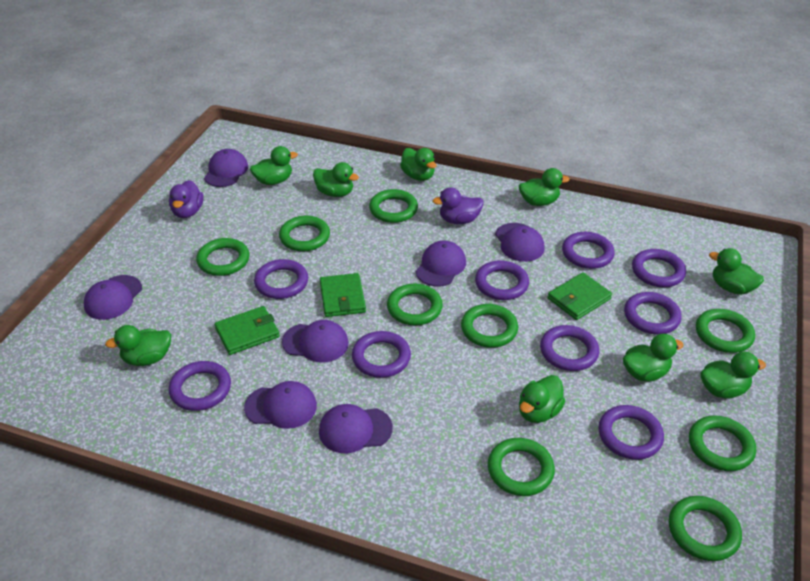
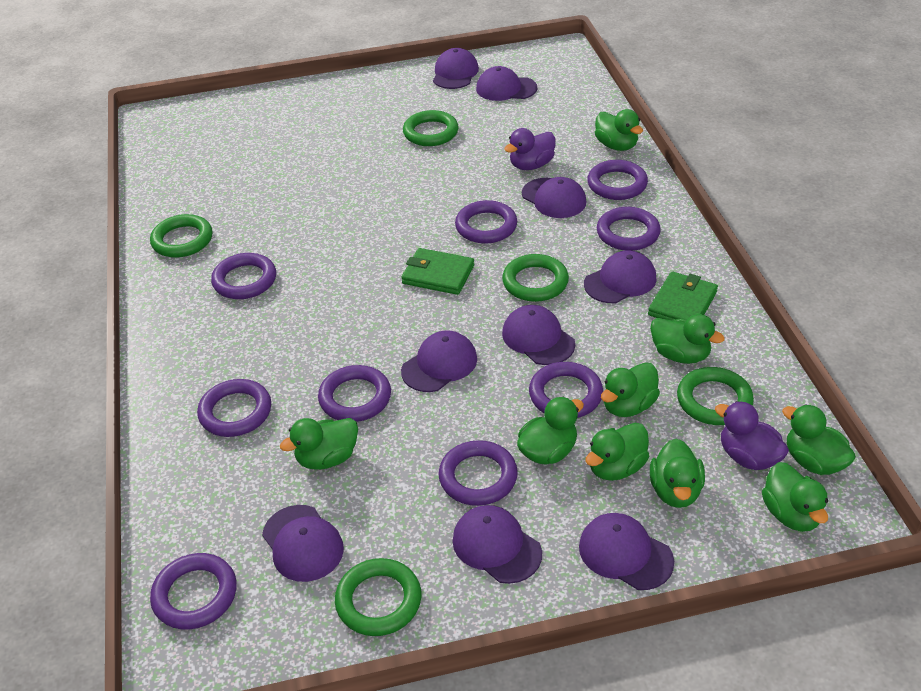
green ring: 9 -> 5
green wallet: 3 -> 2
purple cap: 7 -> 9

